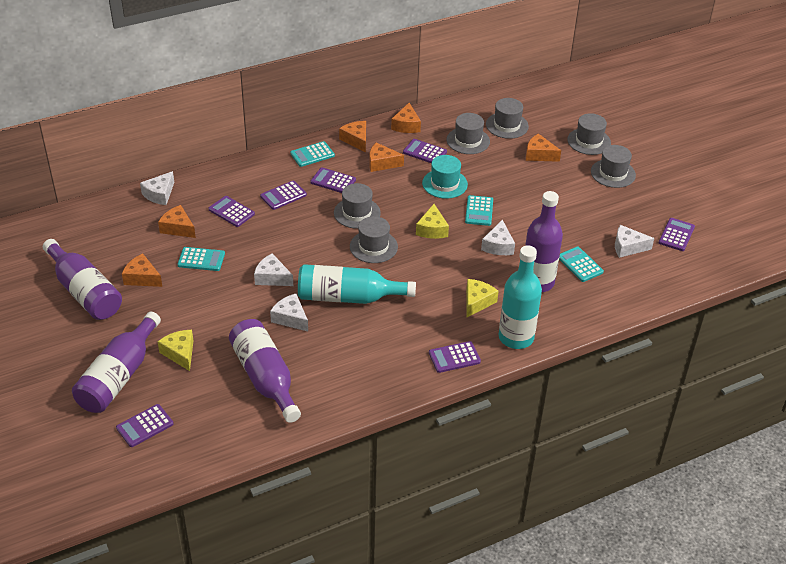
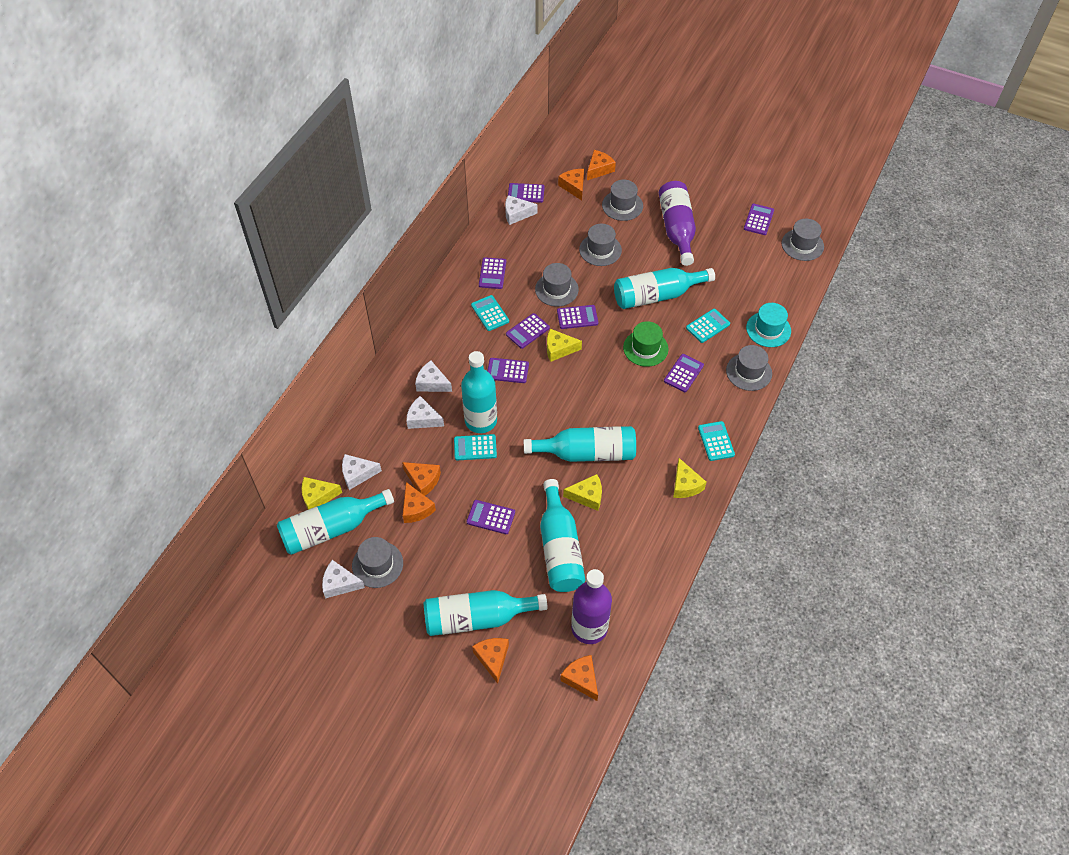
green hat: 0 -> 1
purple bottle: 4 -> 2
purple calculator: 7 -> 8
turquoise bottle: 2 -> 6
yellow cheese: 3 -> 4

